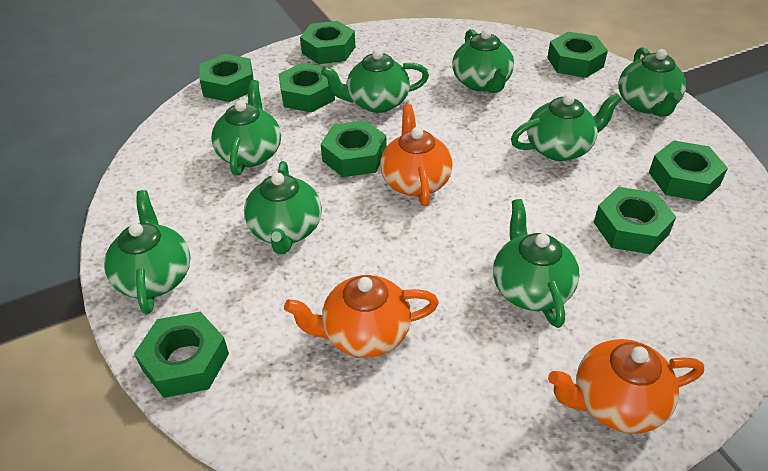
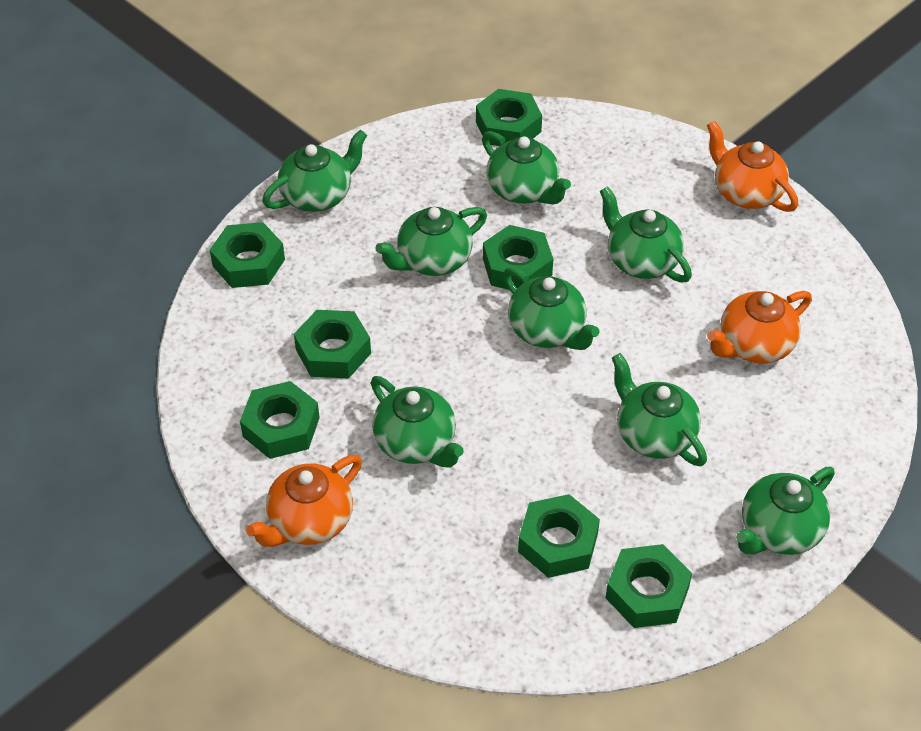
green nut: 8 -> 7

